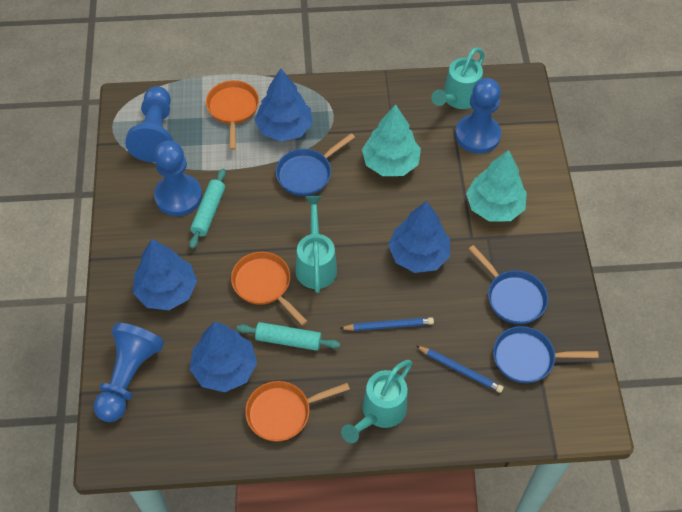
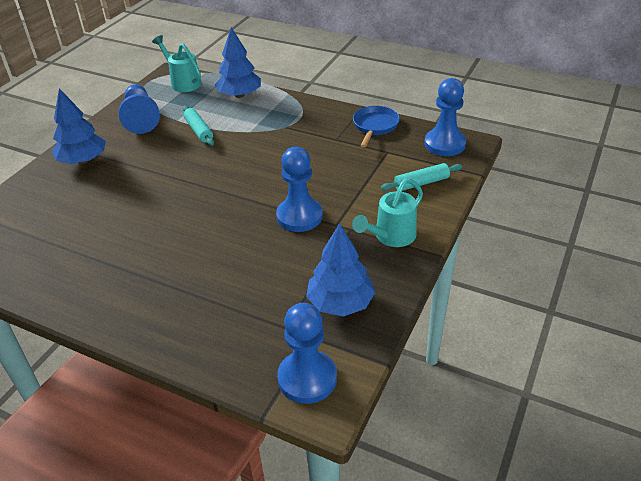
blue pan: 3 -> 1
blue pencil: 2 -> 0
blue tree: 4 -> 3
orange pan: 3 -> 0
turquoise tree: 2 -> 0
turquoise watering can: 3 -> 2

